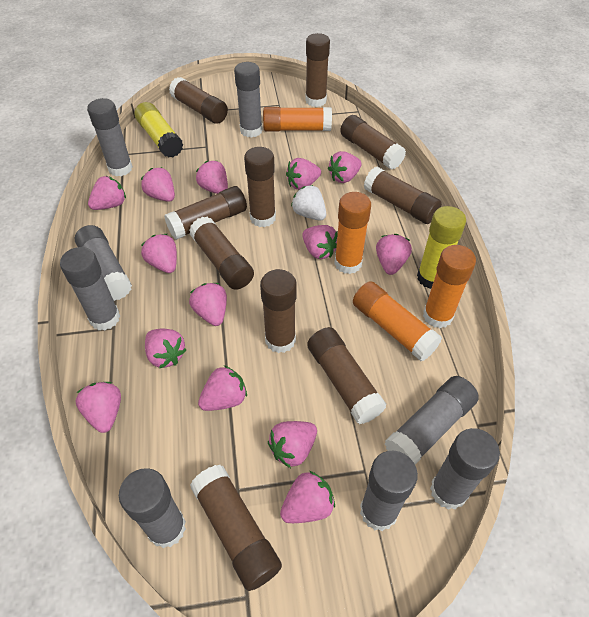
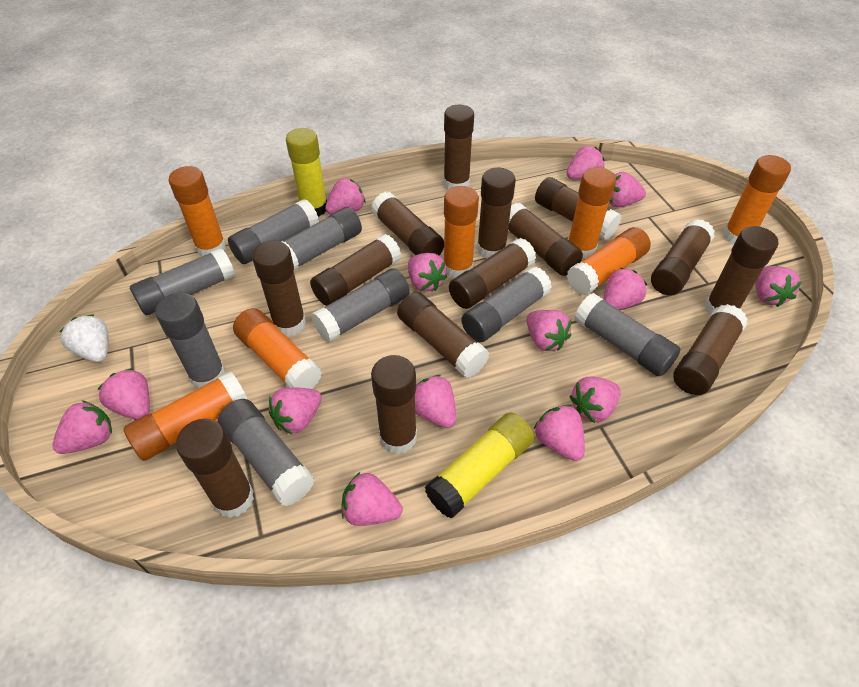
brown glue stick: 10 -> 14
orange glue stick: 4 -> 7

